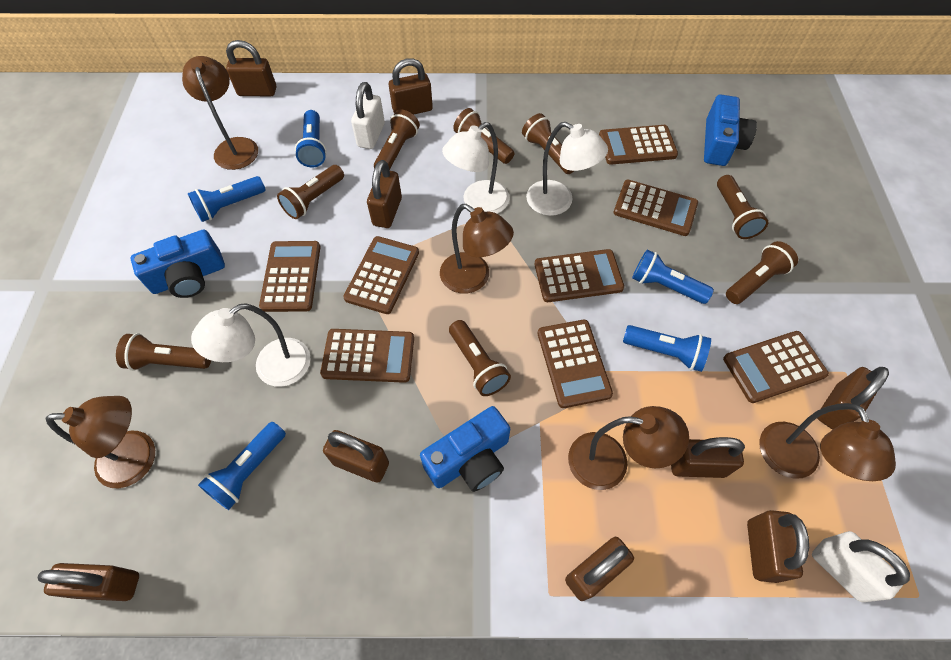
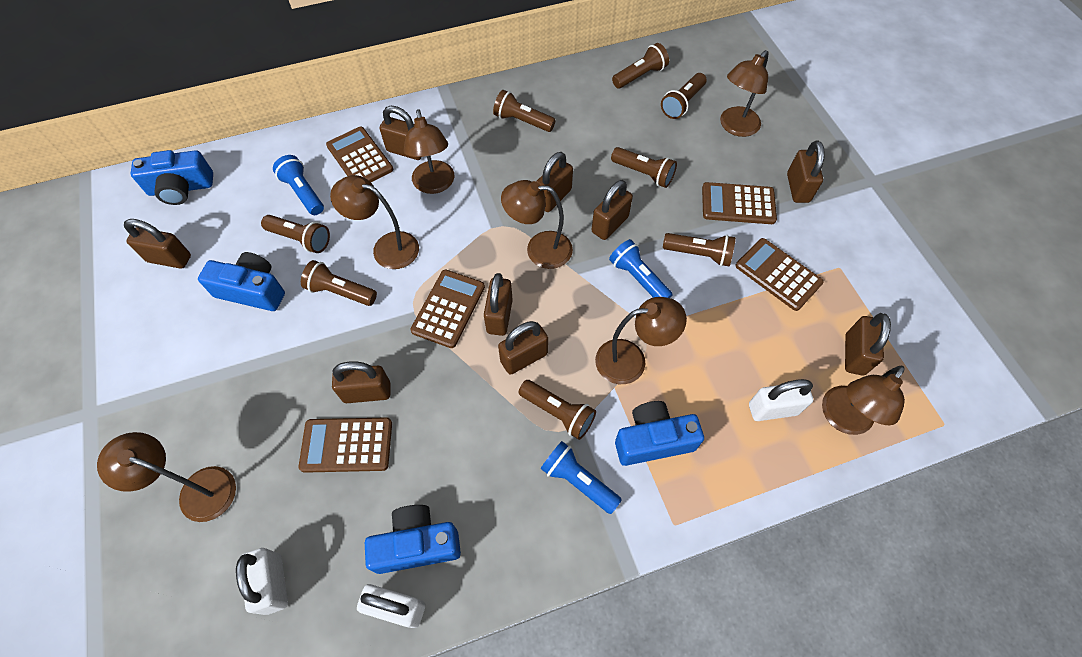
blue camera: 3 -> 4
blue flashlight: 5 -> 3
brown calculator: 8 -> 5
brown lamp: 5 -> 7
white lamp: 3 -> 0
white padlock: 2 -> 3

